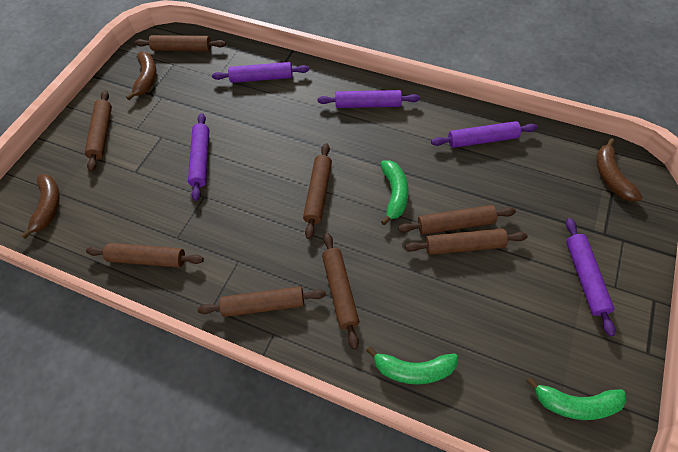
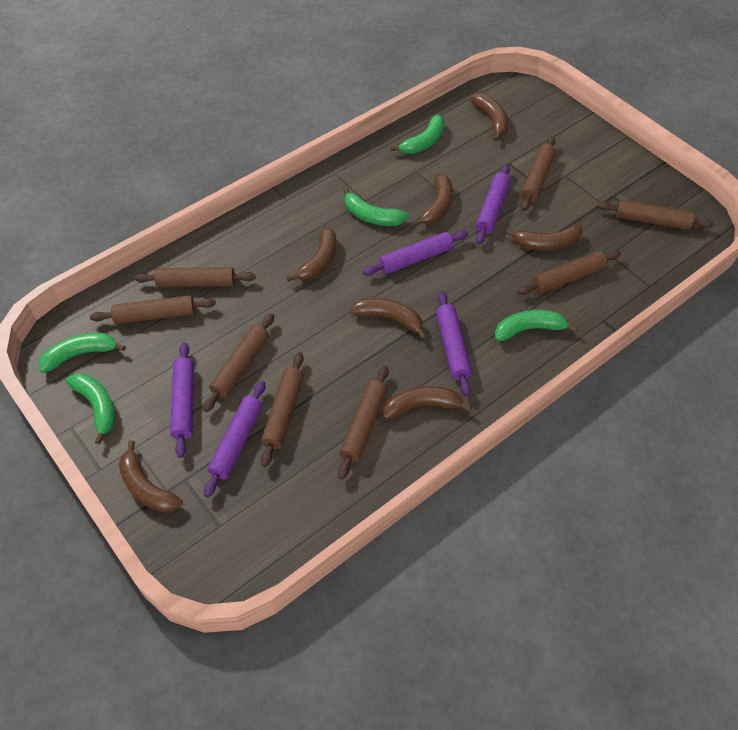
brown banana: 3 -> 7
green banana: 3 -> 5

